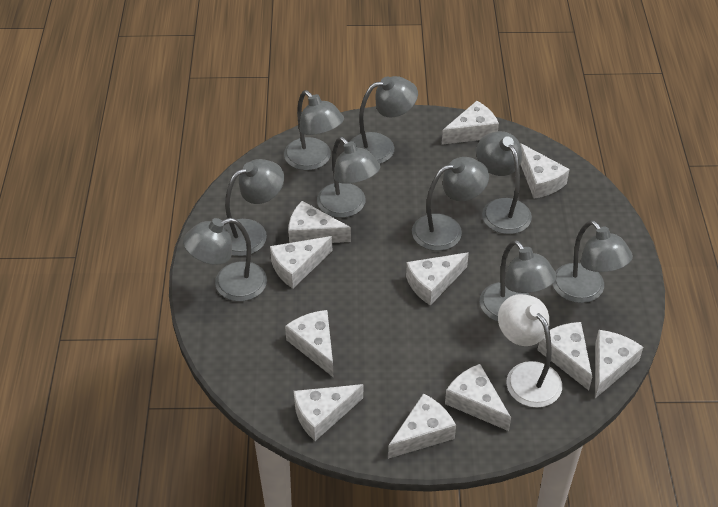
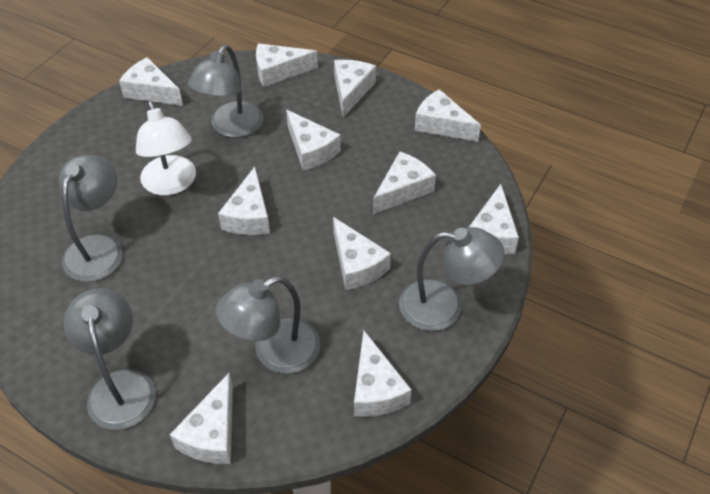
grey lamp: 9 -> 5

